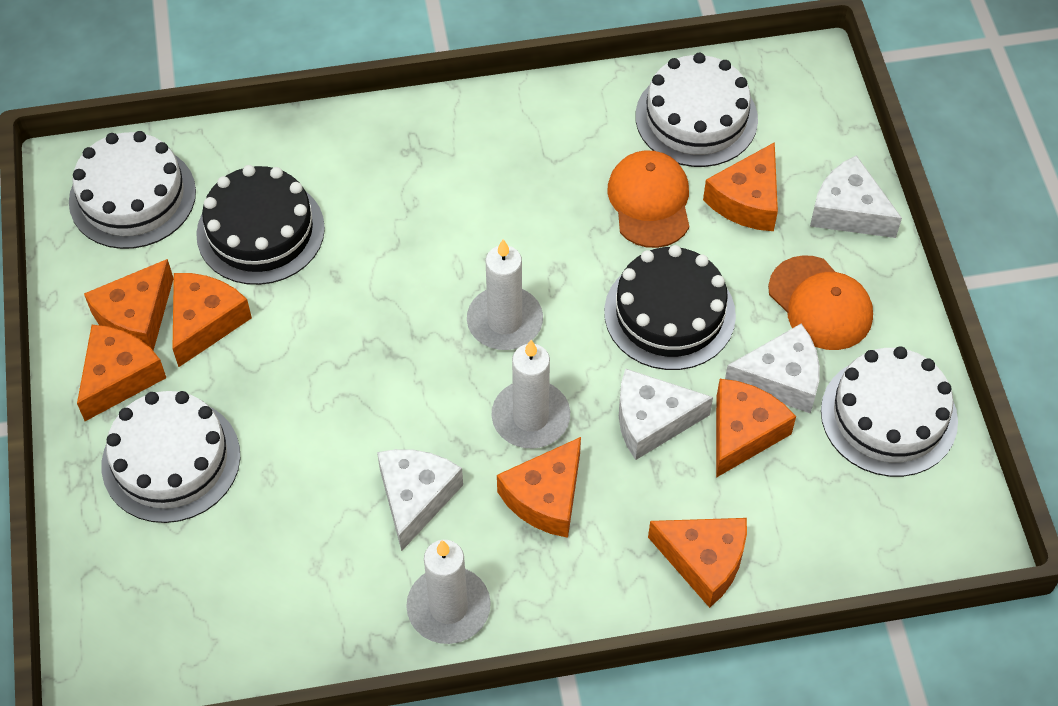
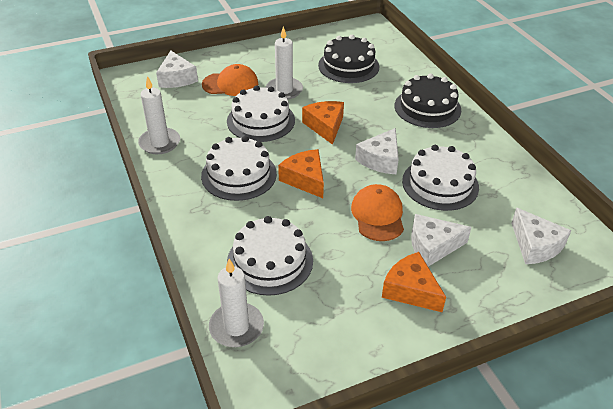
orange cheese: 7 -> 3

